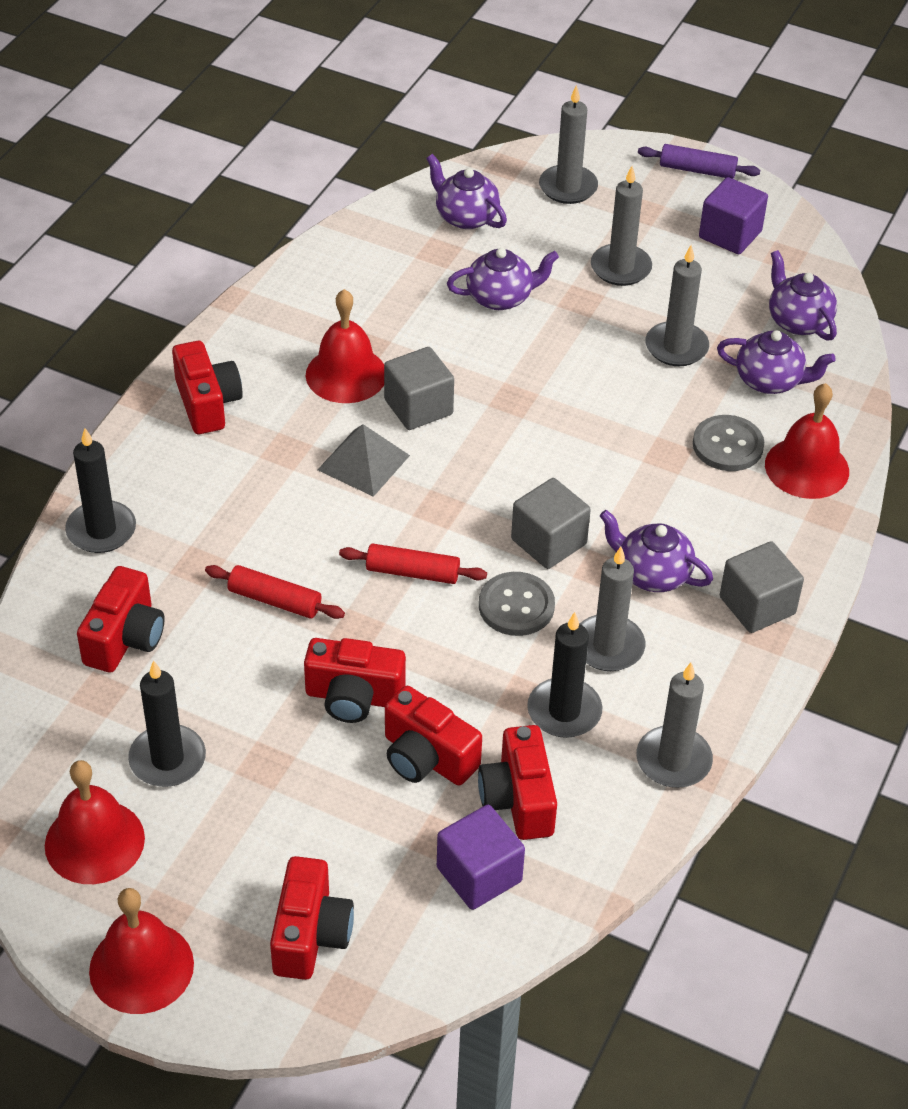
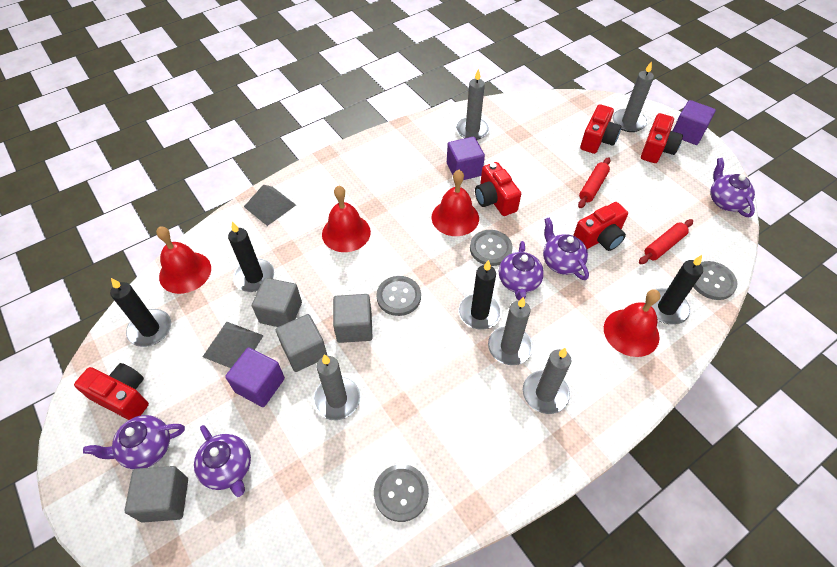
black candle: 3 -> 4
grey button: 2 -> 4
grey cube: 3 -> 4
grey pyramid: 1 -> 2
purple cube: 2 -> 3
purple rolling pin: 1 -> 0
red camera: 6 -> 5

